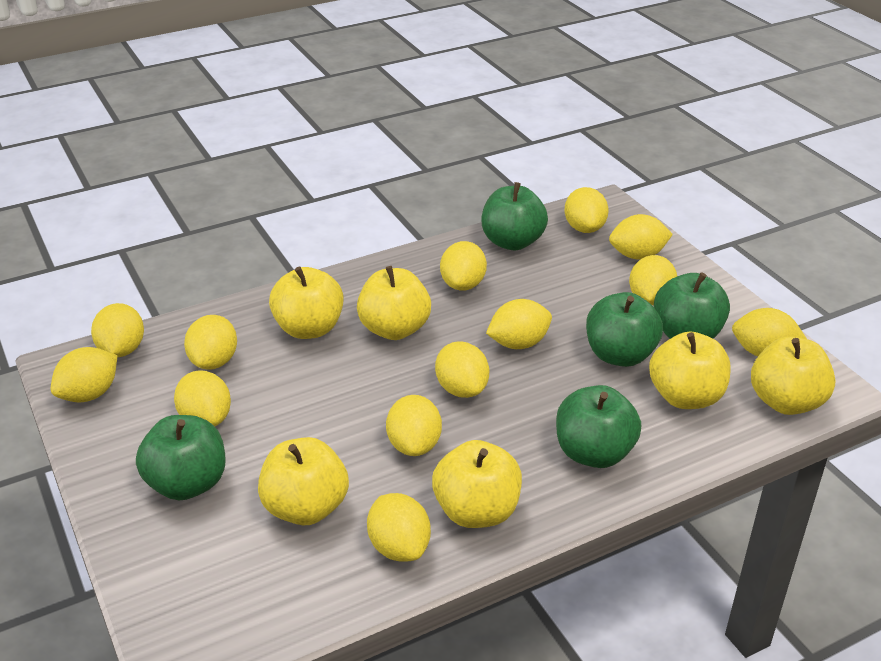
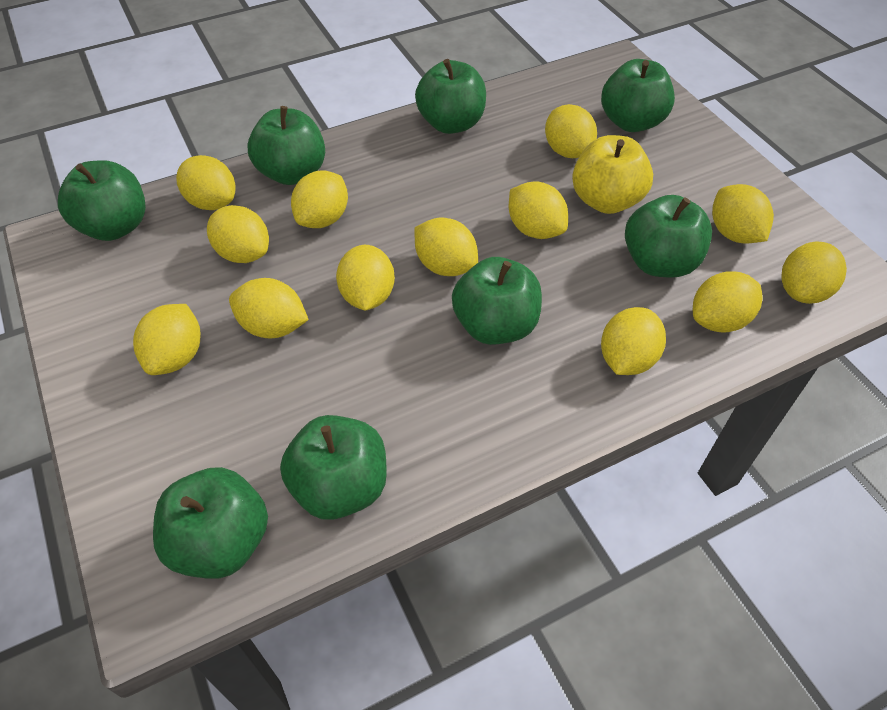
green apple: 5 -> 8
yellow apple: 6 -> 1

